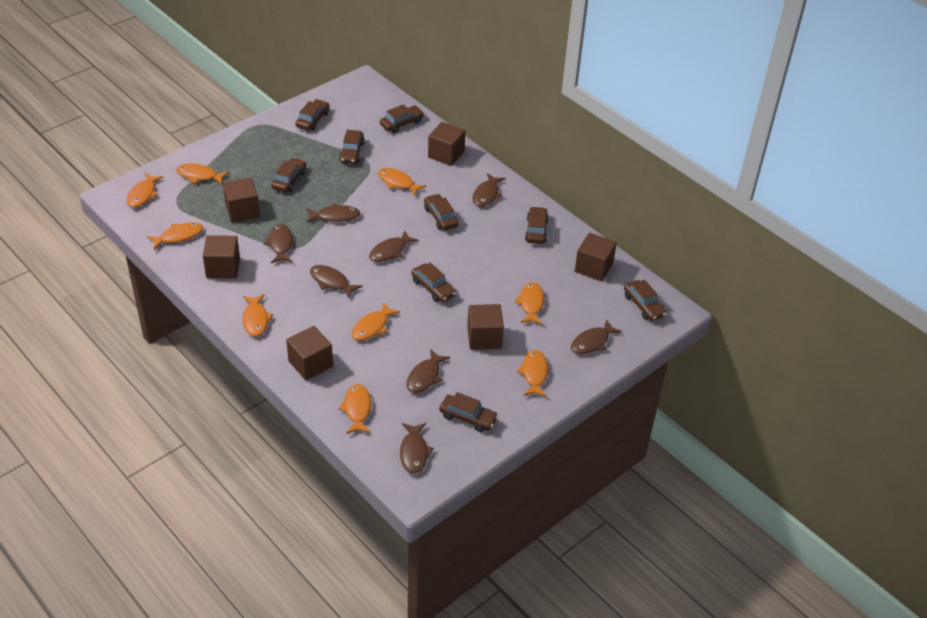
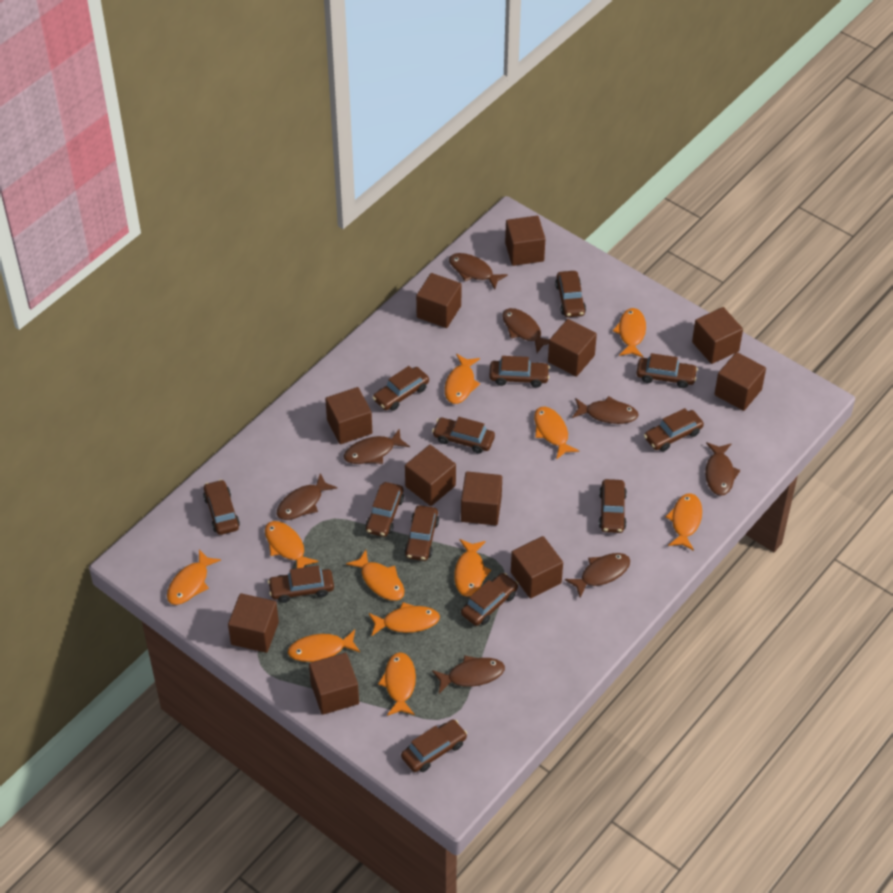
brown car: 9 -> 13
brown cube: 6 -> 11
orange fish: 9 -> 11

